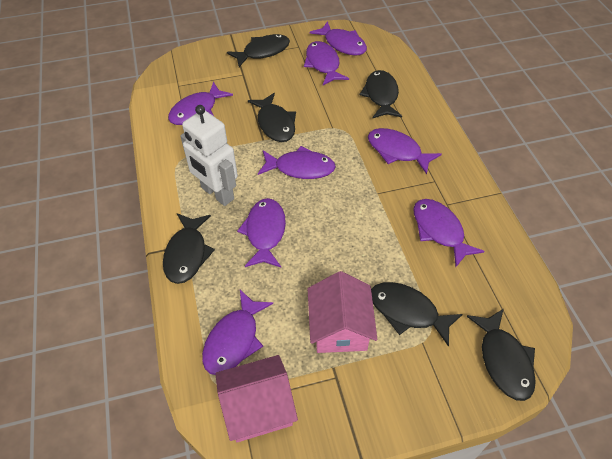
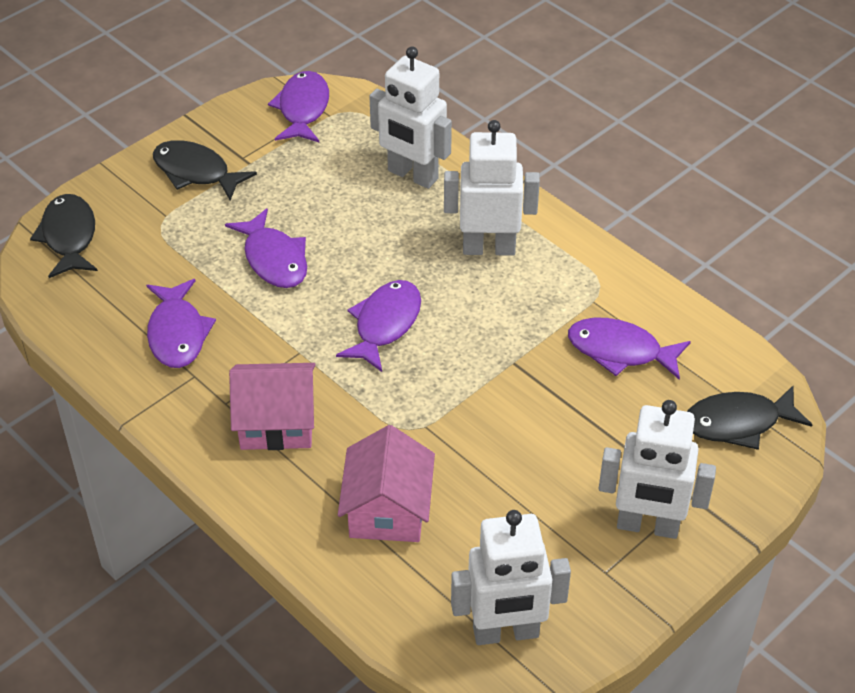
black fish: 6 -> 3
purple fish: 8 -> 5
white robot: 1 -> 4

